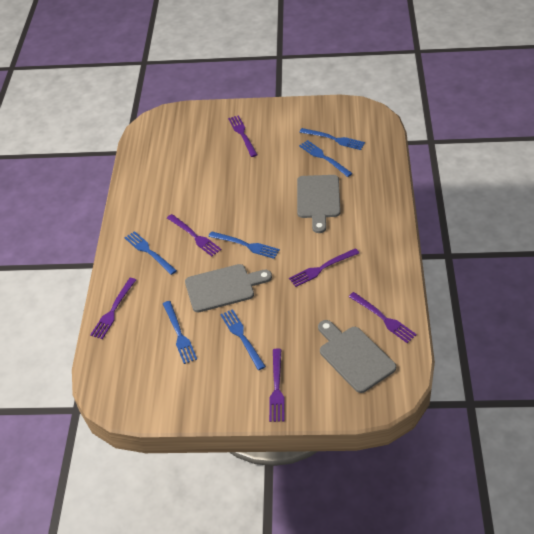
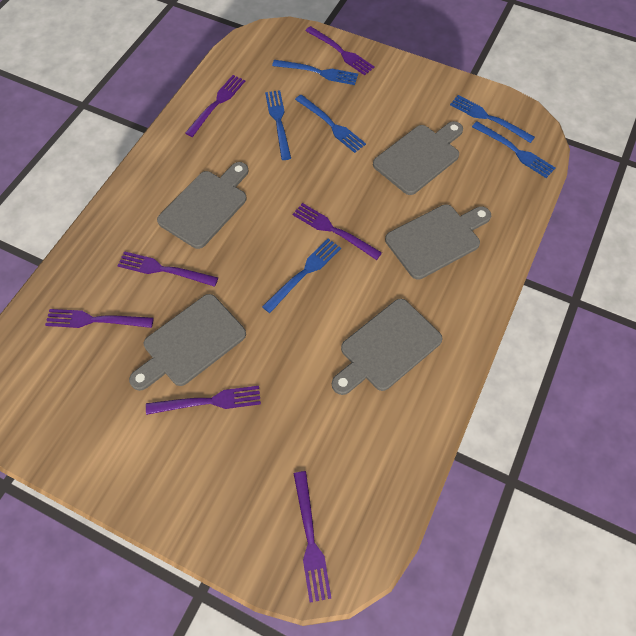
grey cutting board: 3 -> 5
purple fork: 6 -> 7

